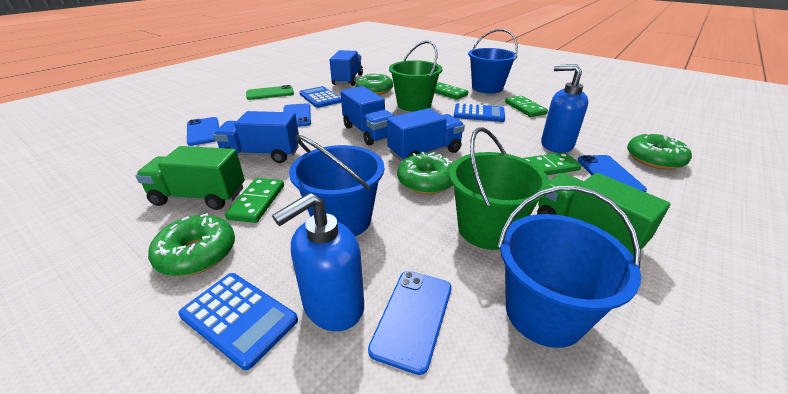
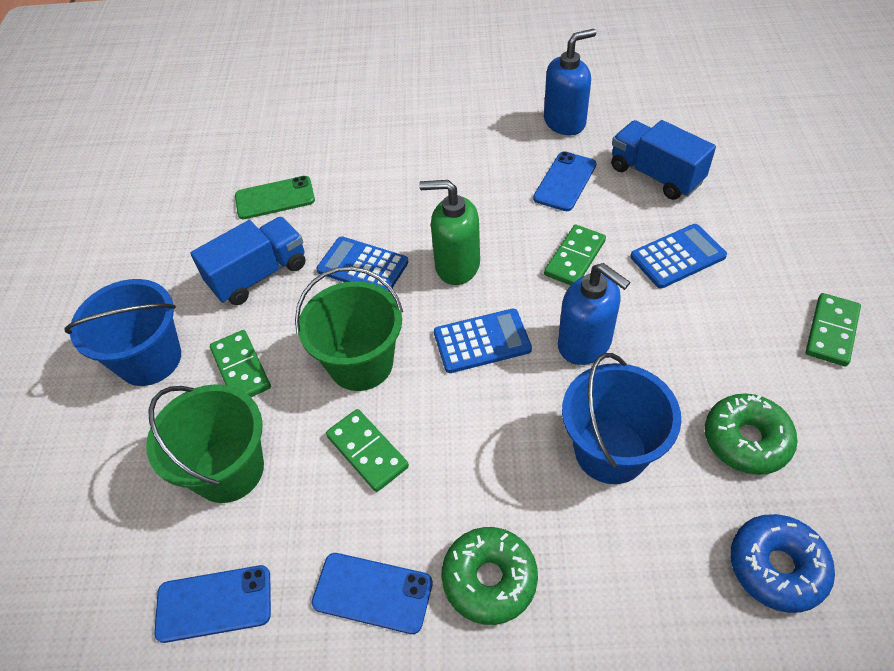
blue bucket: 3 -> 2
blue donut: 0 -> 1
blue phone: 4 -> 3
blue truck: 4 -> 2
green donut: 4 -> 2
green soap dispenser: 0 -> 1
green truck: 2 -> 0

